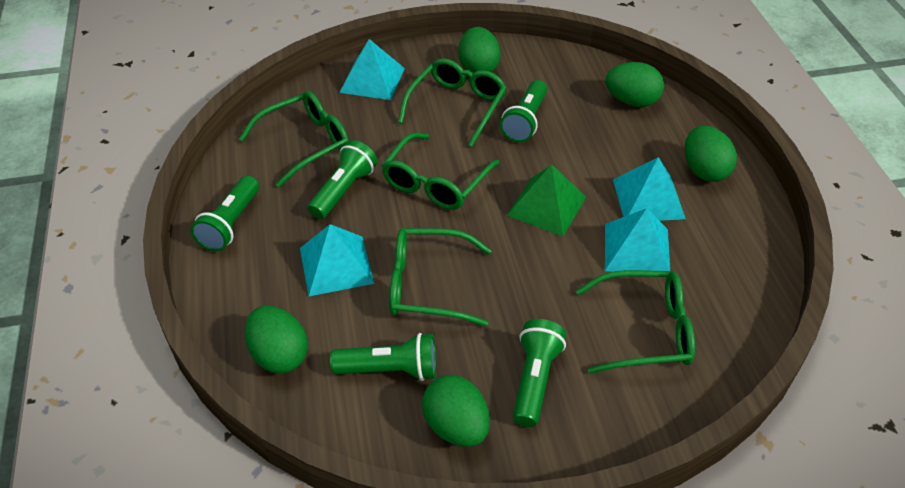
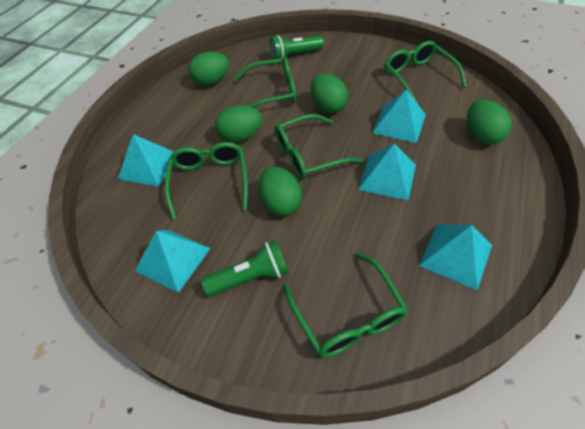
green flashlight: 5 -> 2
green pyramid: 1 -> 0
turquoise pyramid: 4 -> 5

